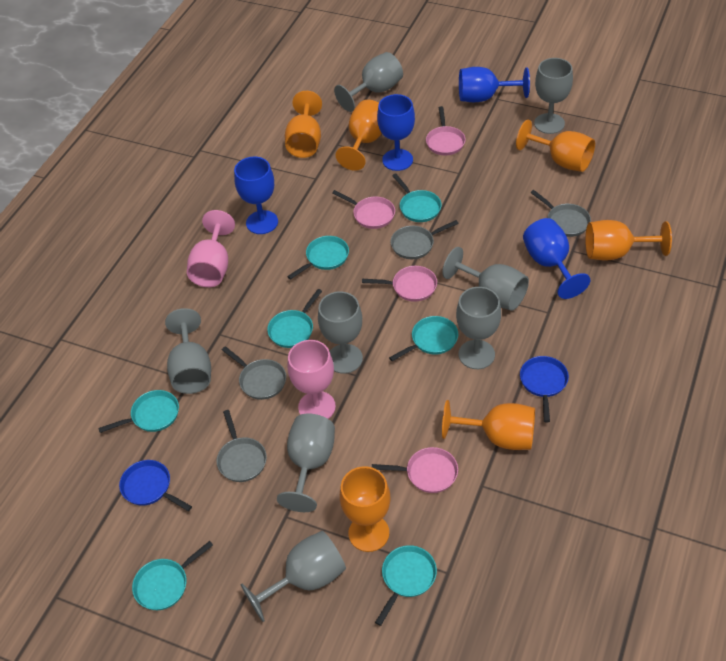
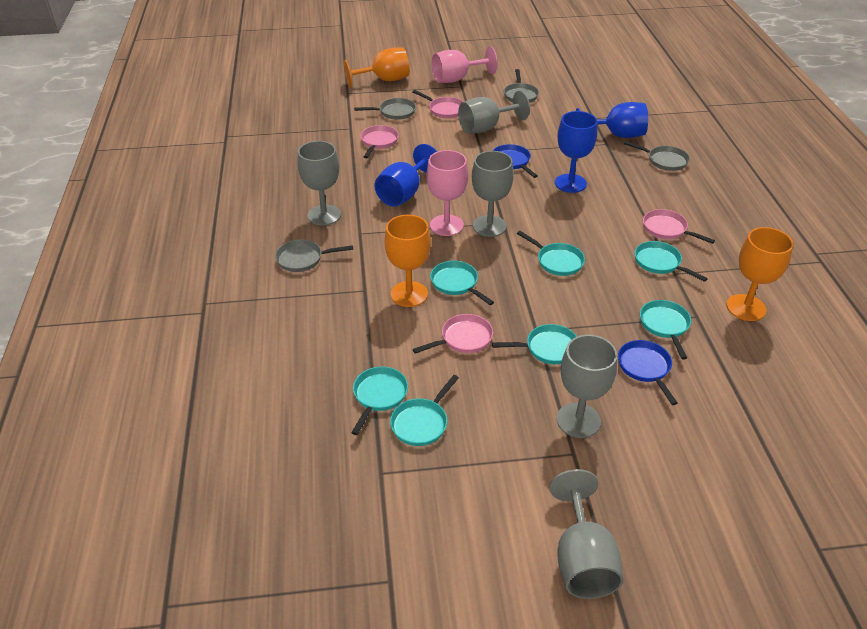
blue goblet: 4 -> 3
grey goblet: 8 -> 5
orange goblet: 6 -> 3

